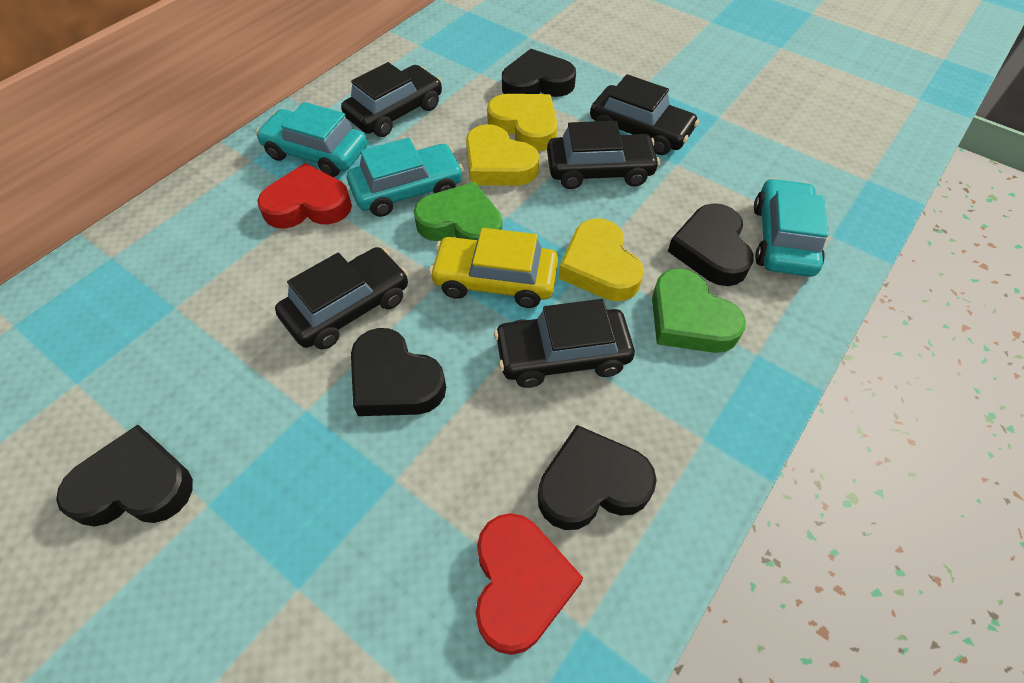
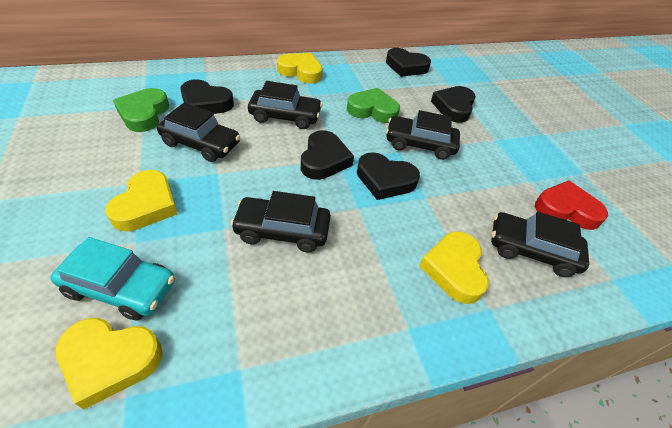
red heart: 2 -> 1
turquoise car: 3 -> 1
yellow car: 1 -> 0
yellow heart: 3 -> 4

